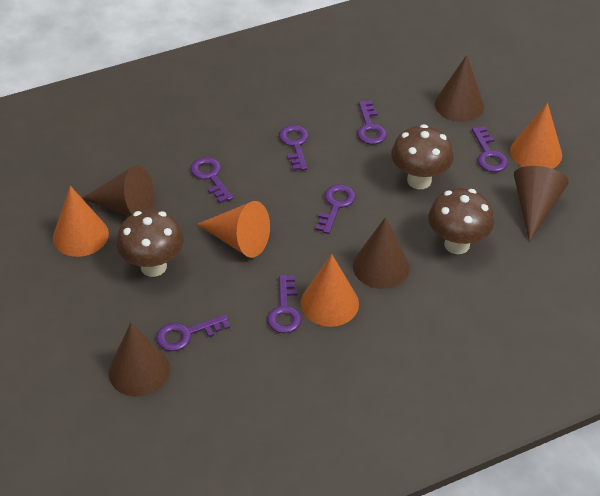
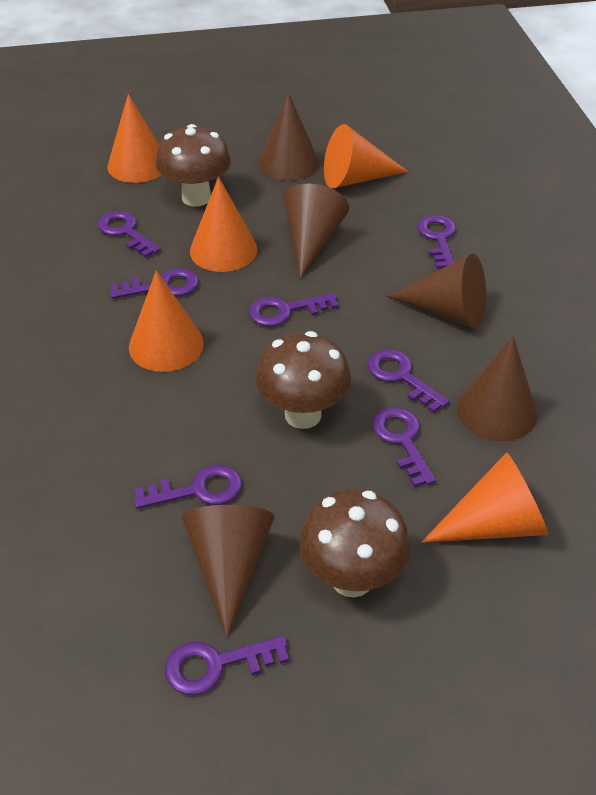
orange cone: 4 -> 5
purple key: 7 -> 8

